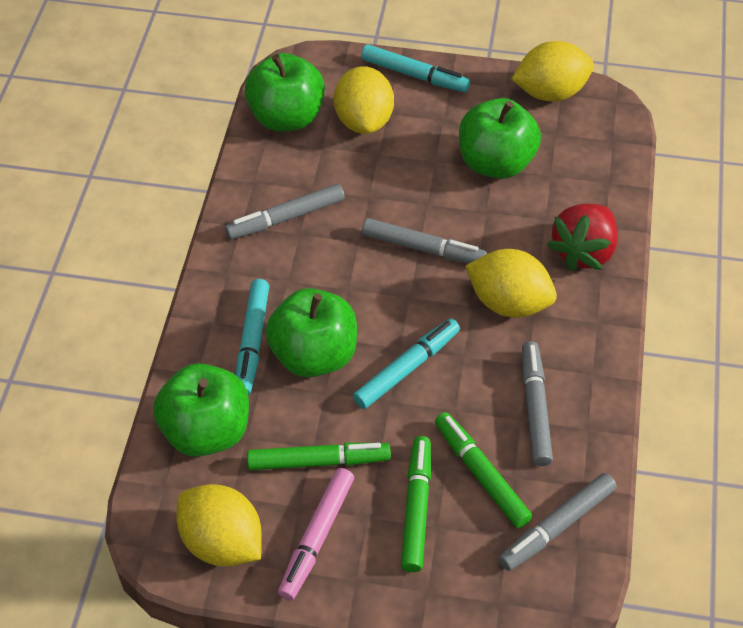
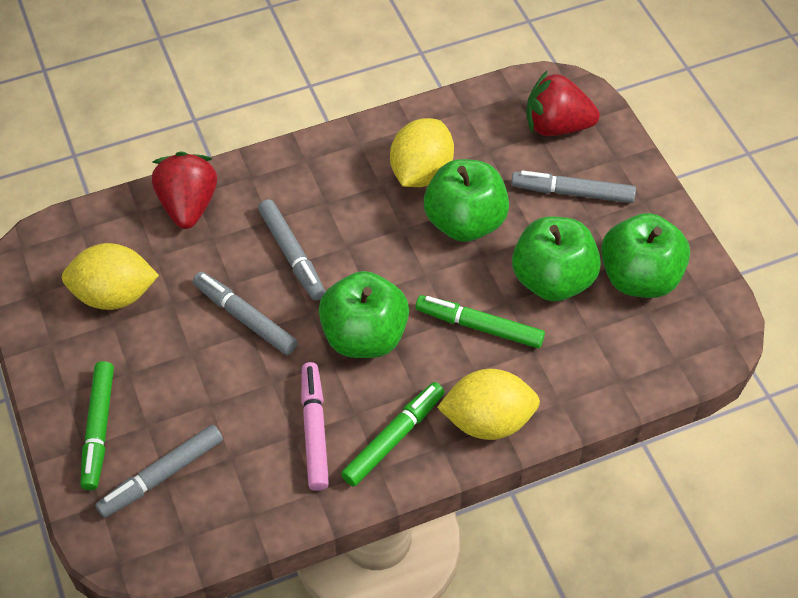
red strawberry: 1 -> 2
turquoise marker: 3 -> 0
yellow lemon: 4 -> 3

